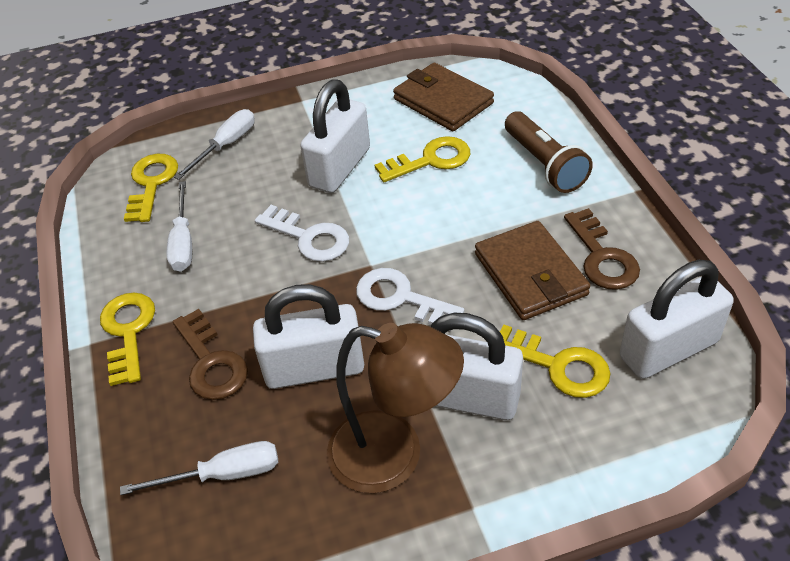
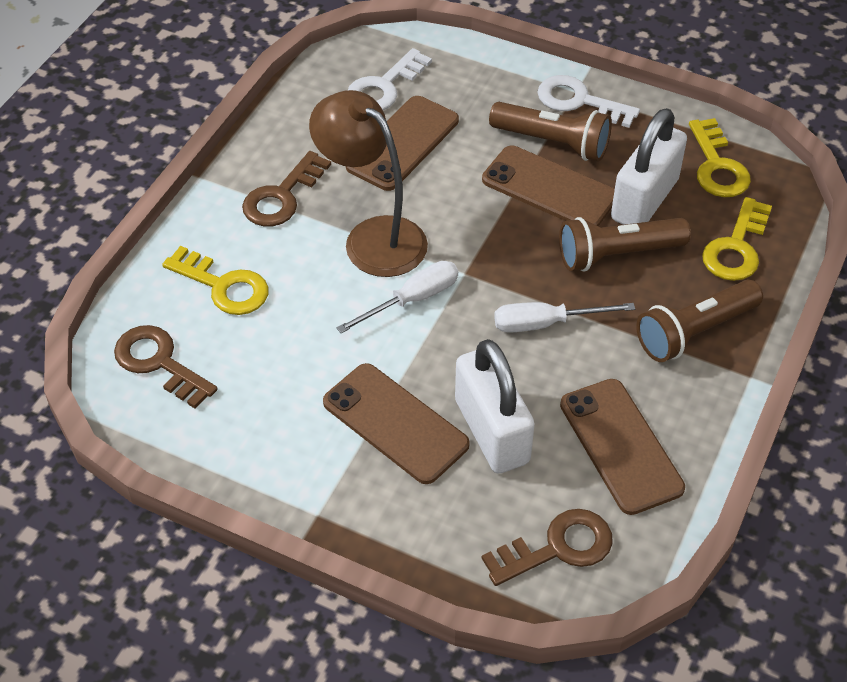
brown flashlight: 1 -> 3
brown key: 2 -> 3
brown phone: 0 -> 4
brown wallet: 2 -> 0
white padlock: 4 -> 2
white screwdriver: 3 -> 2
yellow key: 4 -> 3

